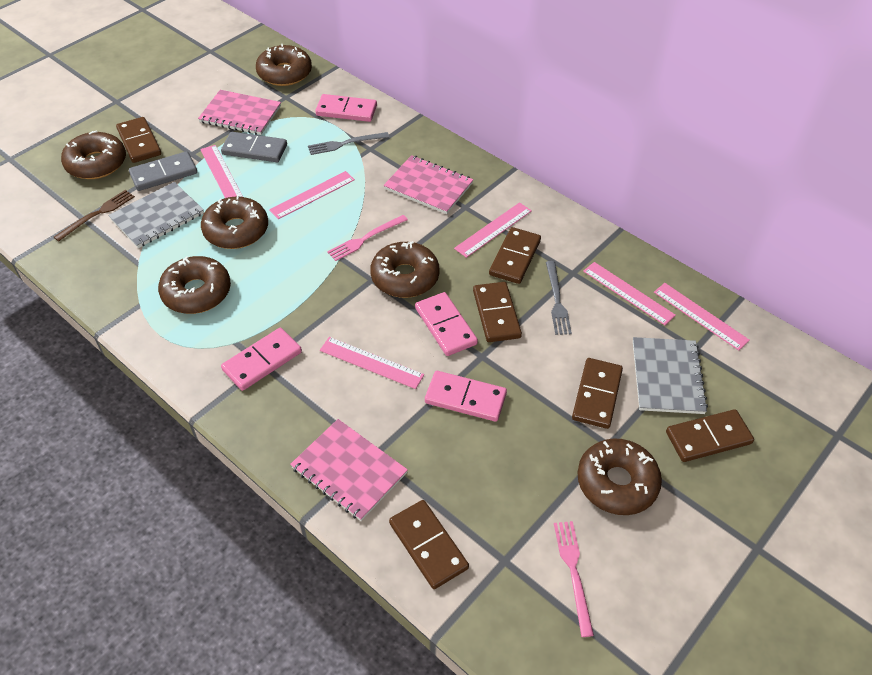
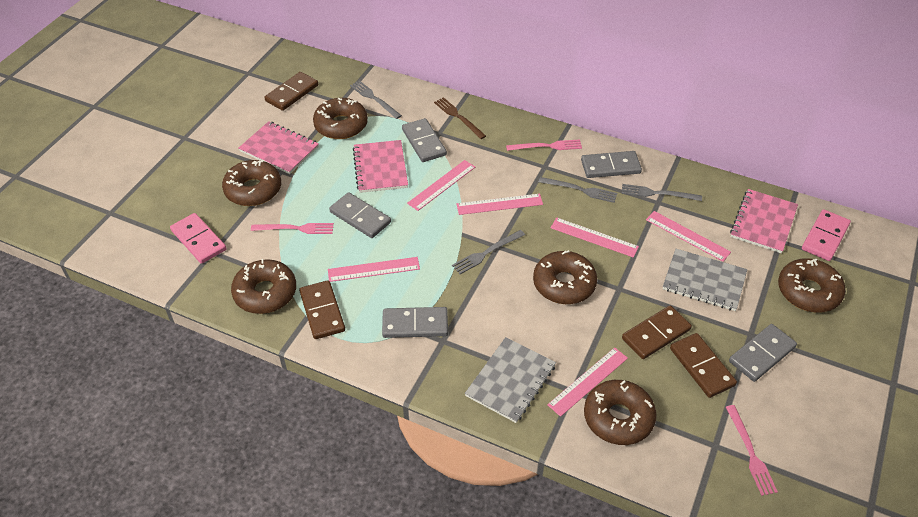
brown domino: 6 -> 4
grey domino: 2 -> 5
grey fork: 2 -> 4
pink domino: 4 -> 2
pink fork: 2 -> 3

